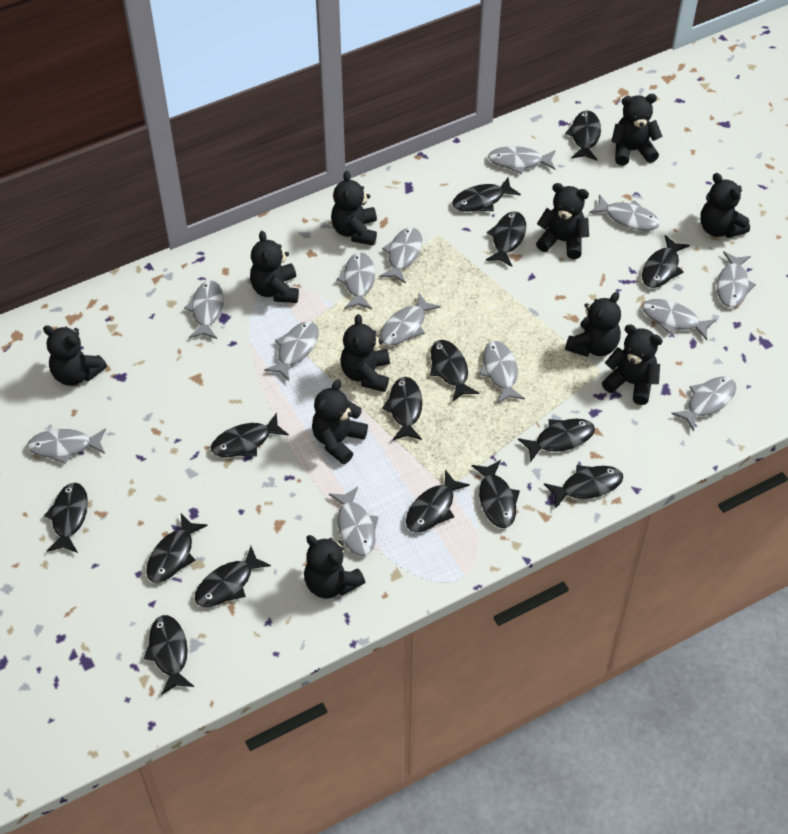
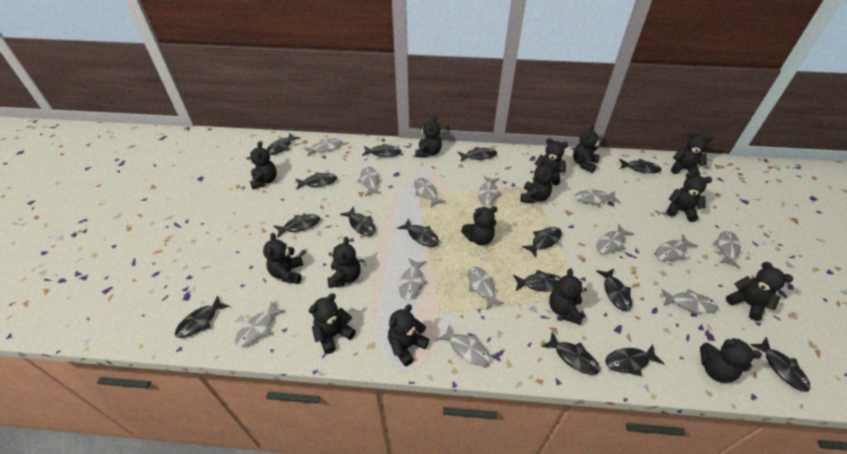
black teddy bear: 11 -> 15

